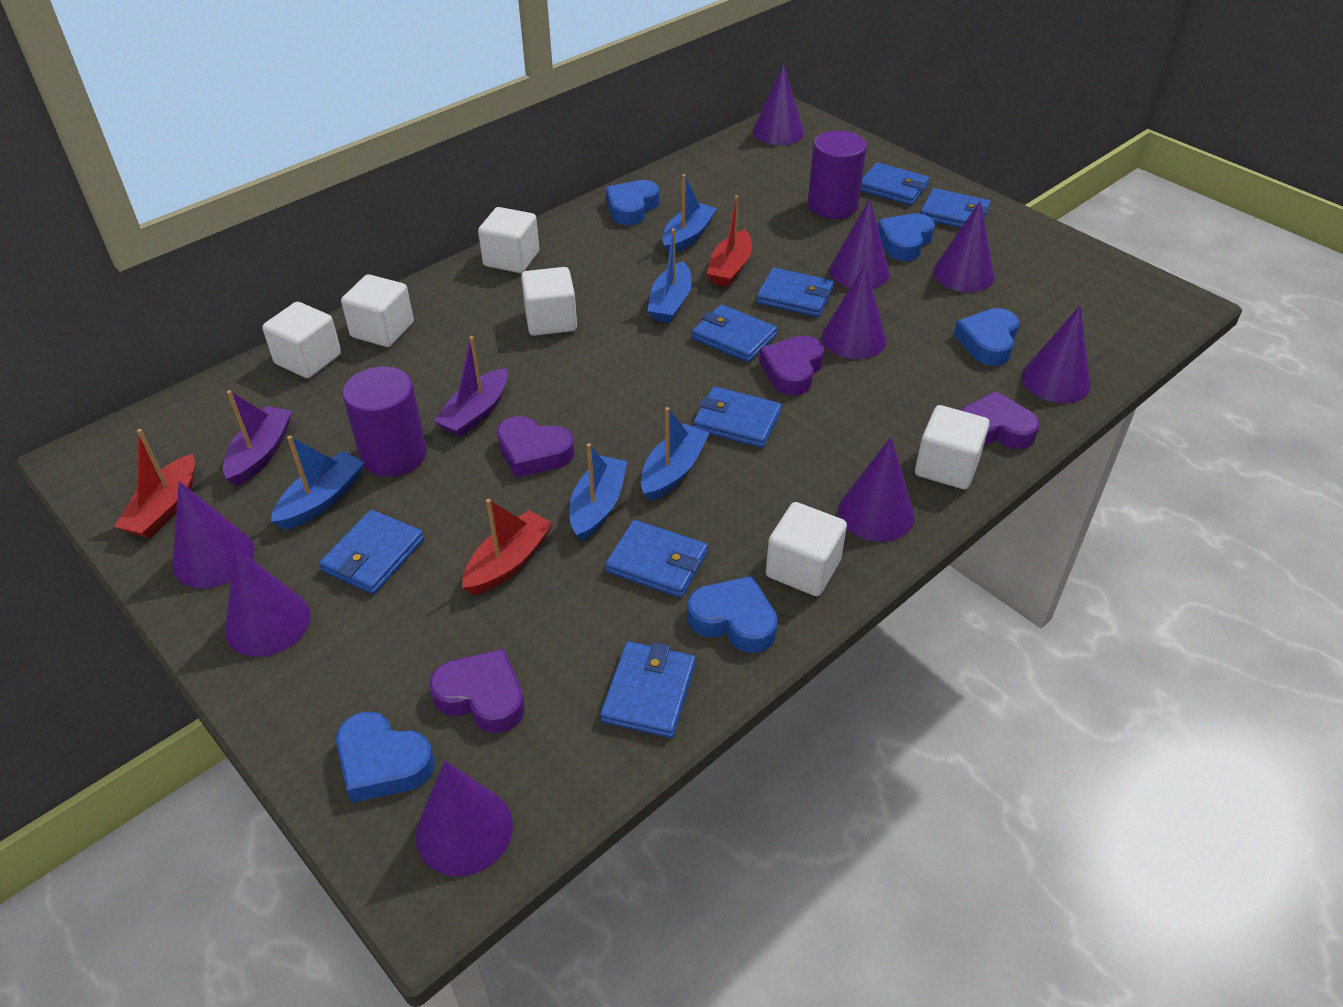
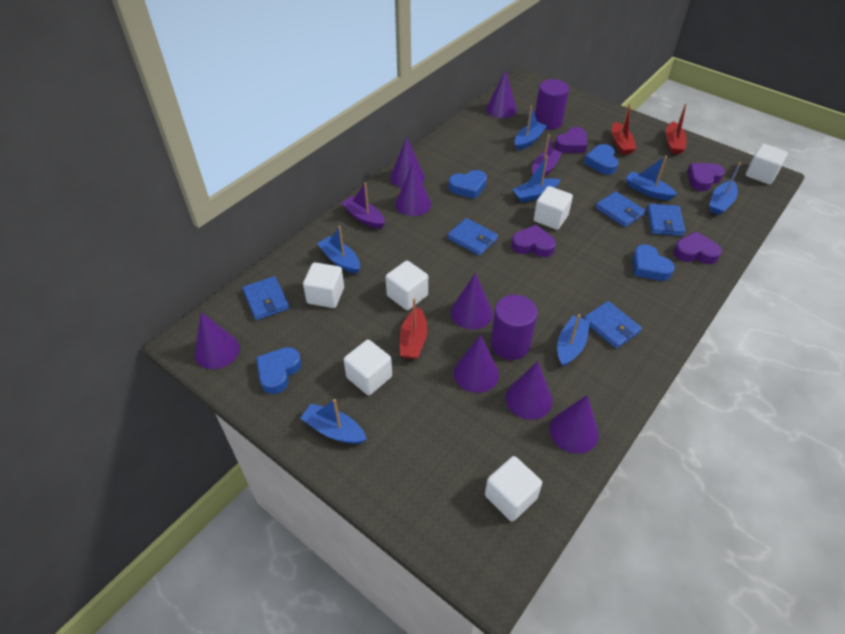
blue boat: 5 -> 7
blue heart: 5 -> 4
blue wallet: 8 -> 5
purple cone: 9 -> 8

